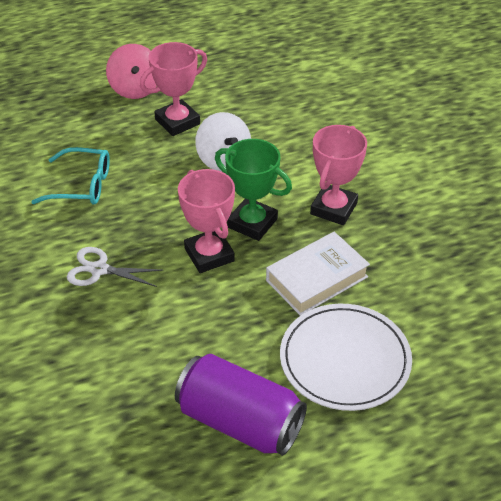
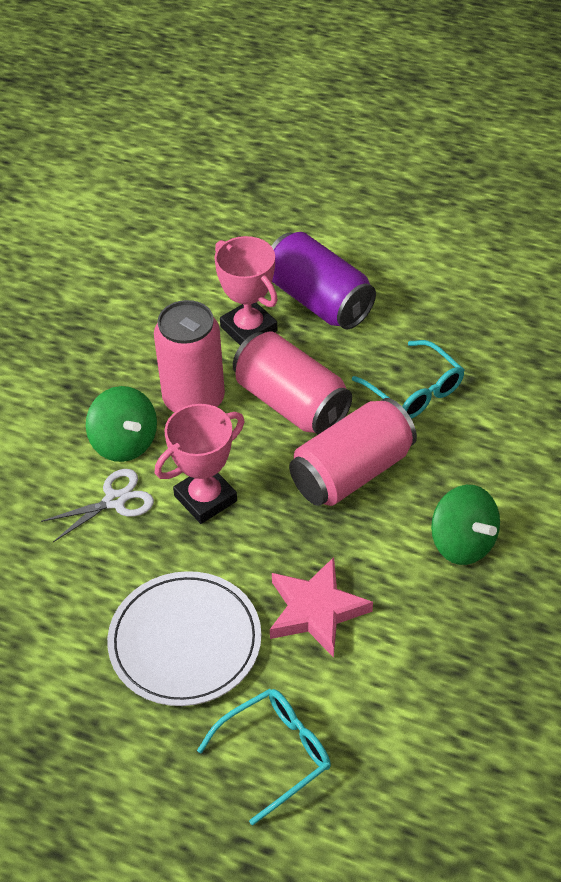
green spinning top: 0 -> 2
green trophy: 1 -> 0
pink can: 0 -> 3
pink spinning top: 1 -> 0
pink star: 0 -> 1
pink trophy: 3 -> 2
turquoise glasses: 1 -> 2
white book: 1 -> 0
white spinning top: 1 -> 0

